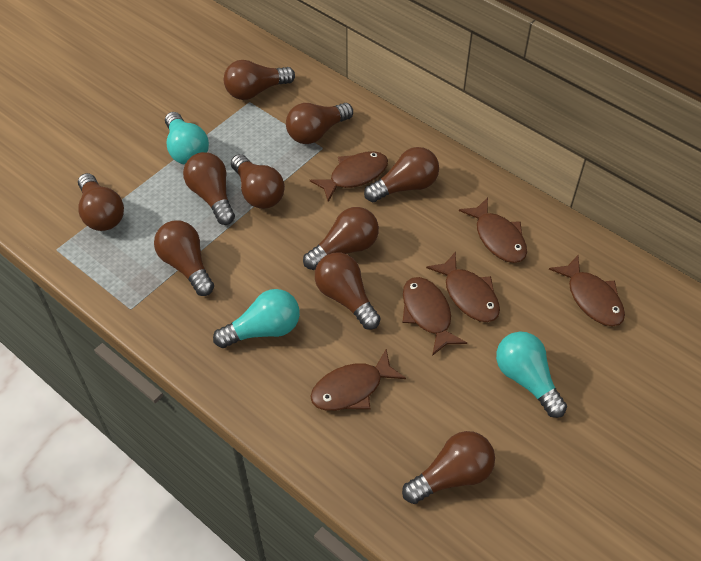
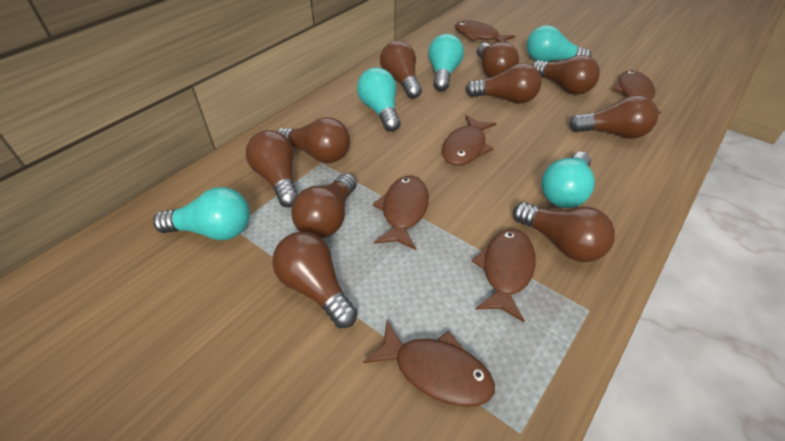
turquoise light bulb: 3 -> 5

